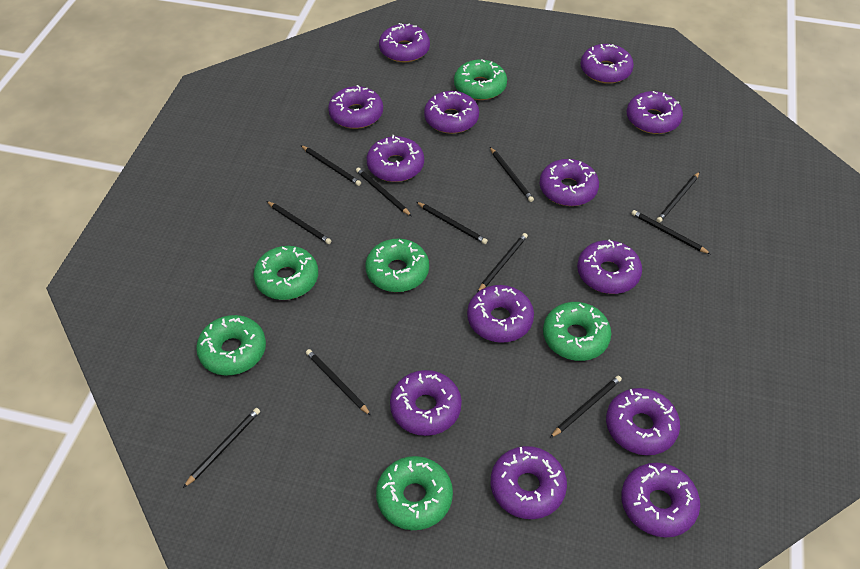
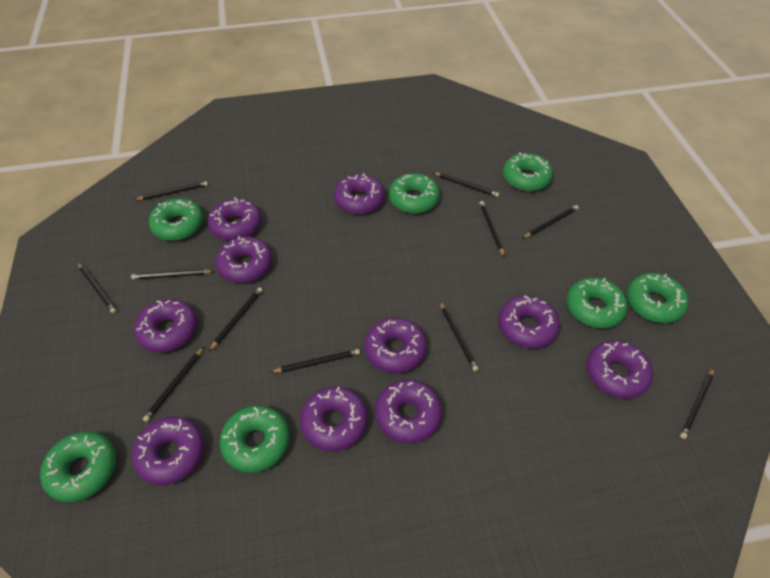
green donut: 6 -> 7
purple donut: 13 -> 10

